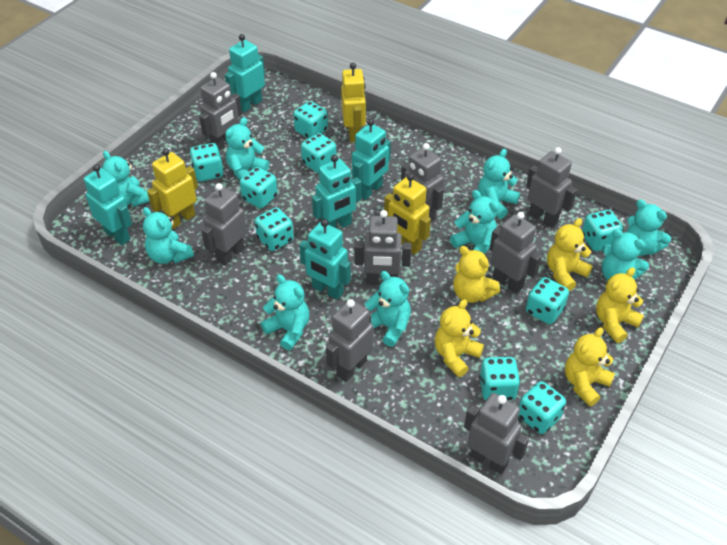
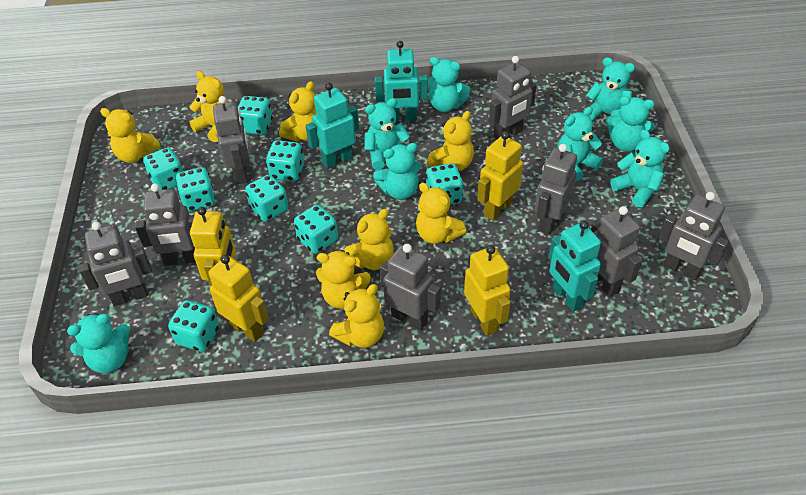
turquoise dice: 9 -> 8
turquoise robot: 5 -> 3
turquoise teddy bear: 9 -> 8
yellow robot: 3 -> 4
yellow teddy bear: 5 -> 8

